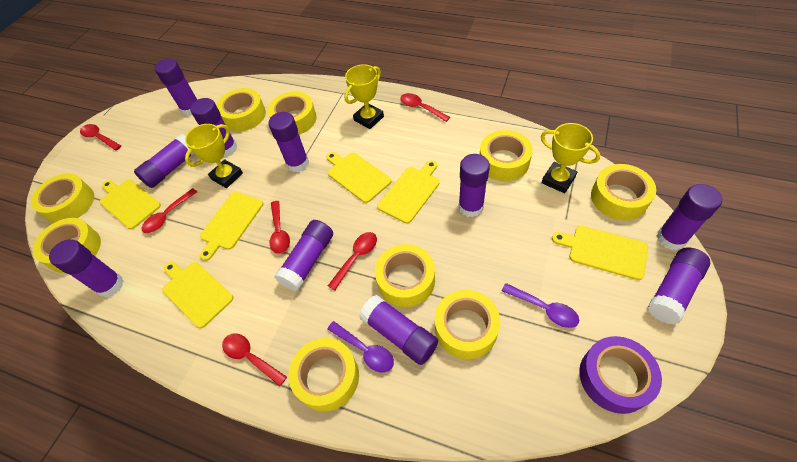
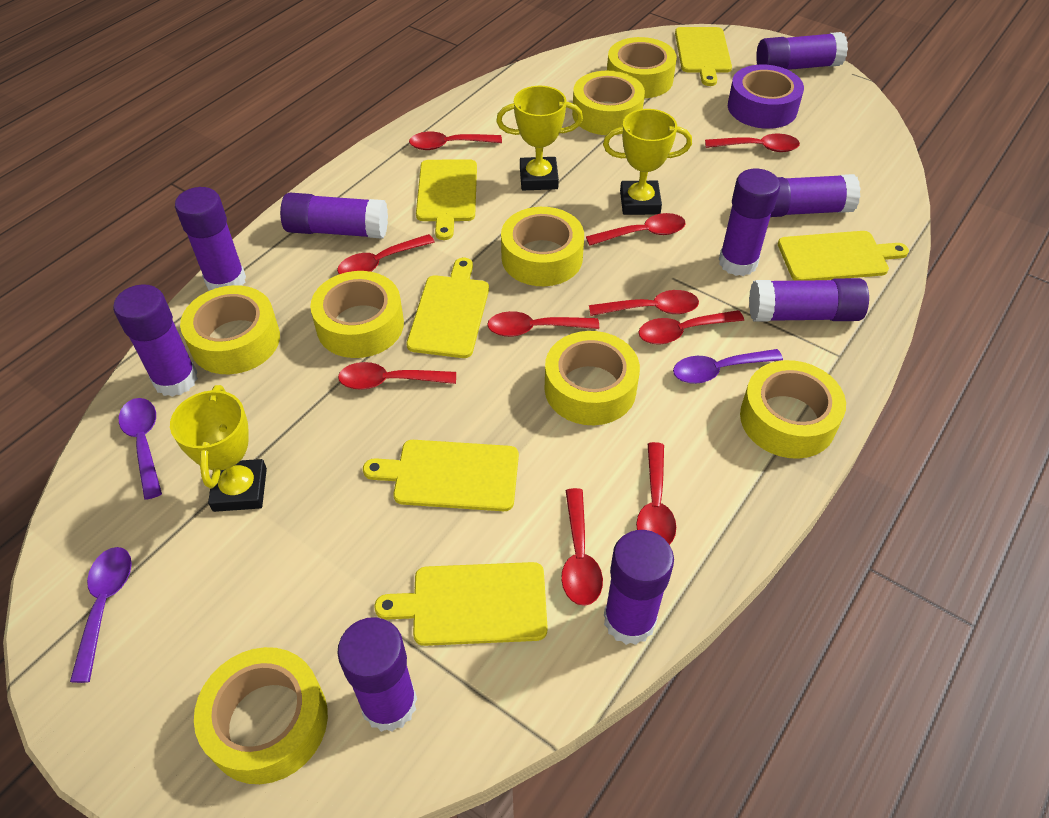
purple glue stick: 10 -> 9
purple spoon: 2 -> 3
red spoon: 6 -> 10
yellow tape: 9 -> 8

